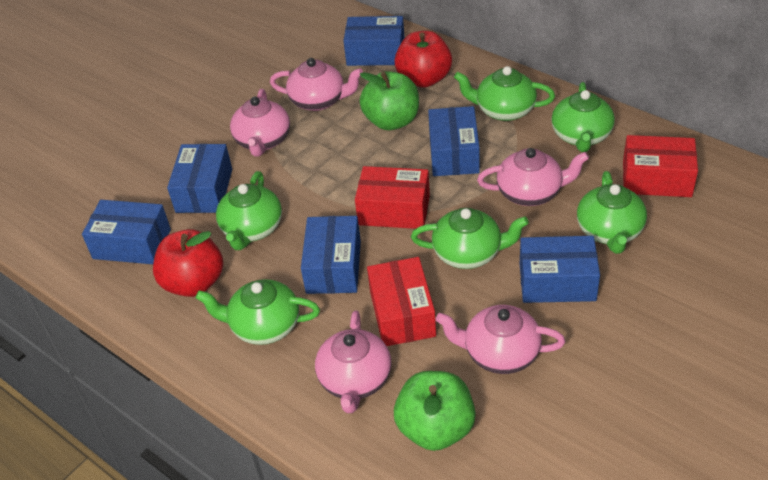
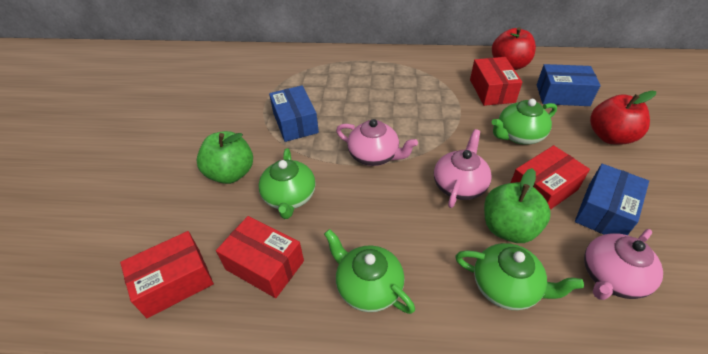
blue box: 6 -> 3
green teapot: 6 -> 4
pink teapot: 5 -> 3
red box: 3 -> 4

